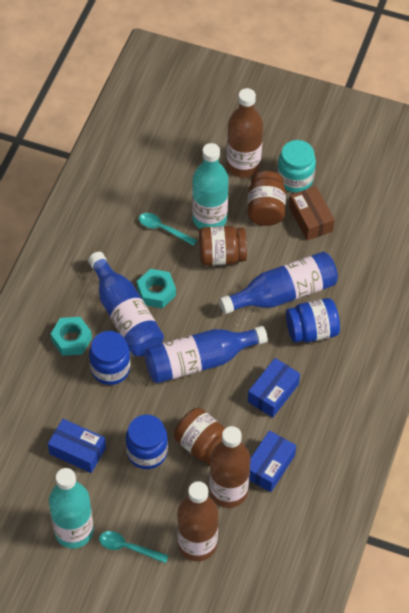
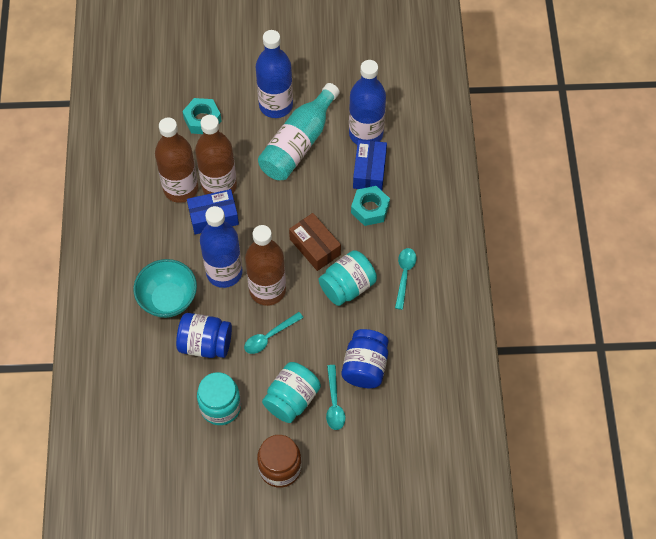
blue box: 3 -> 2
blue jar: 3 -> 2
brown jar: 3 -> 1
turquoise bottle: 2 -> 1
turquoise bowl: 0 -> 1
turquoise jar: 1 -> 3
turquoise spoon: 2 -> 3

